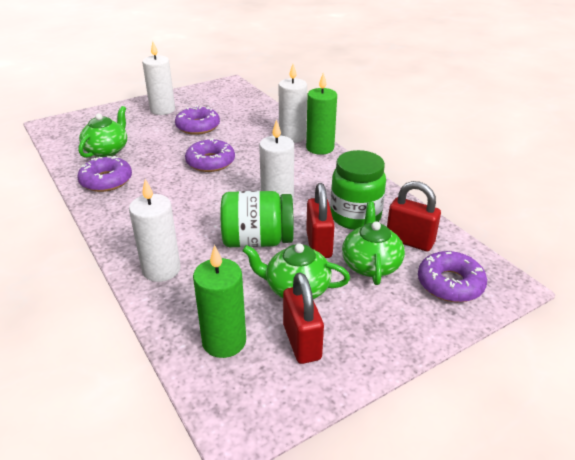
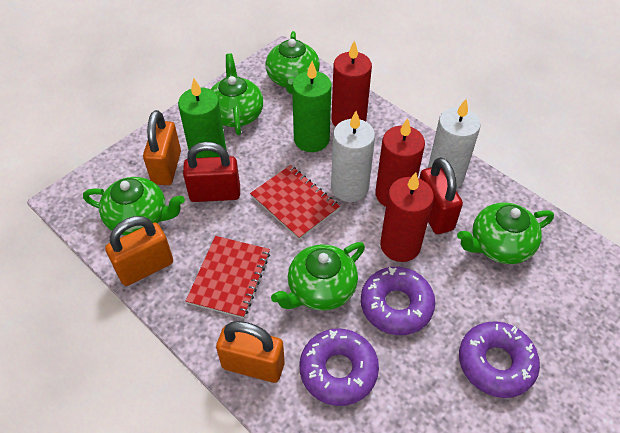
green jar: 2 -> 0
green teapot: 3 -> 5
orange padlock: 0 -> 3
purple donut: 4 -> 3
red candle: 0 -> 3
red notebook: 0 -> 2
red padlock: 3 -> 2
white candle: 4 -> 2

